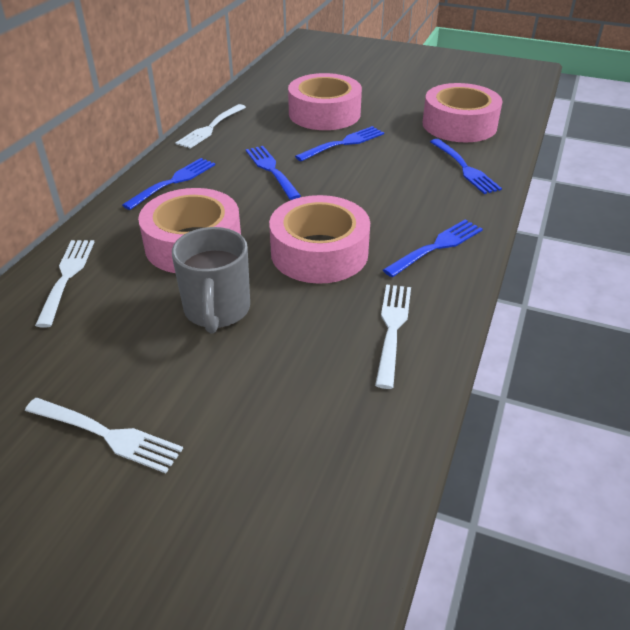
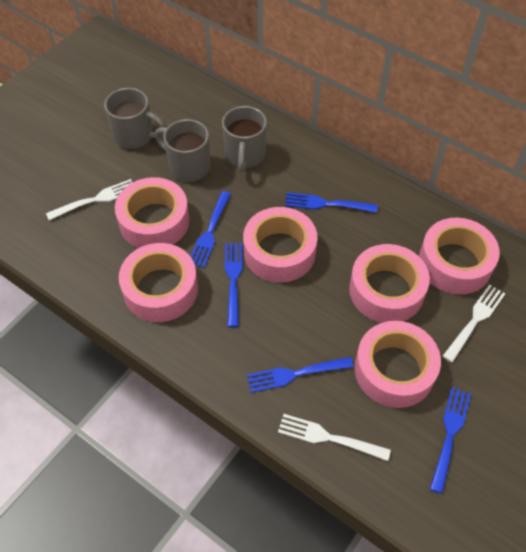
grey mug: 1 -> 3
pink tape: 4 -> 6
white fork: 4 -> 3

